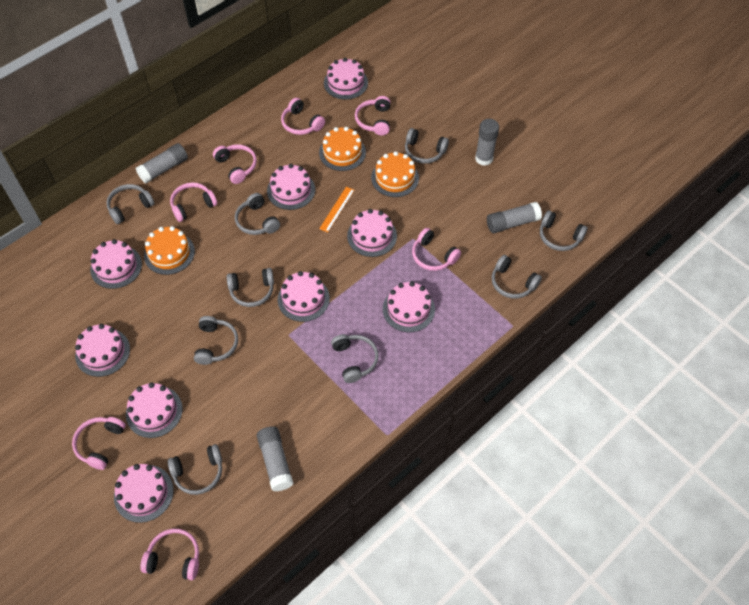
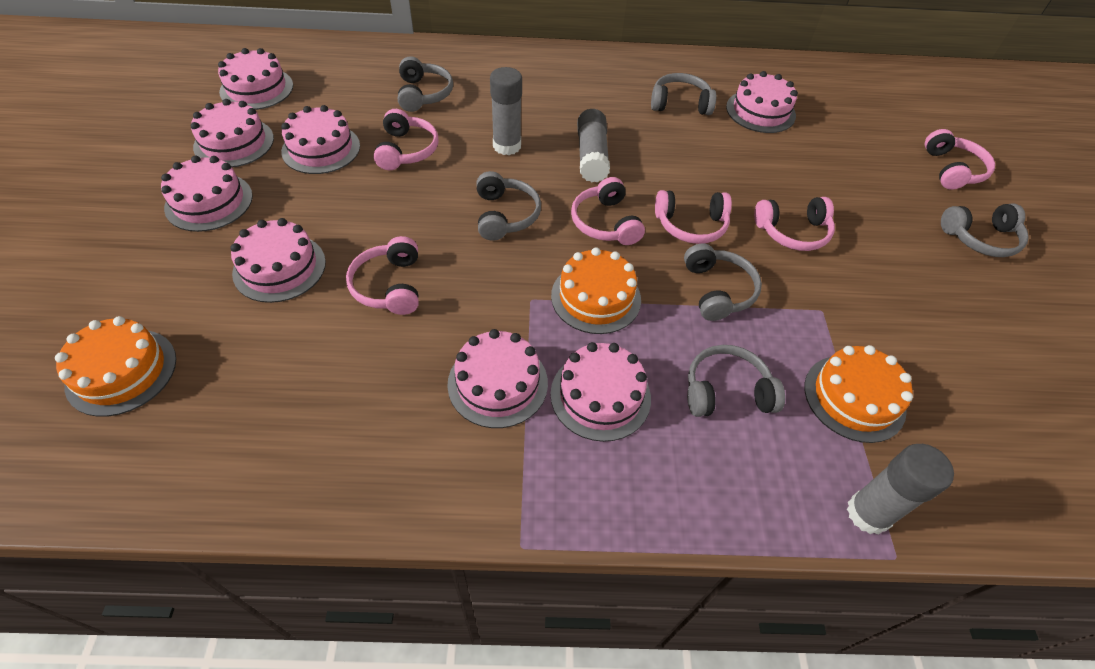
grey glue stick: 4 -> 3
grey headphones: 9 -> 6
orange ruler: 1 -> 0
pink cake: 9 -> 8
pink headphones: 7 -> 6

